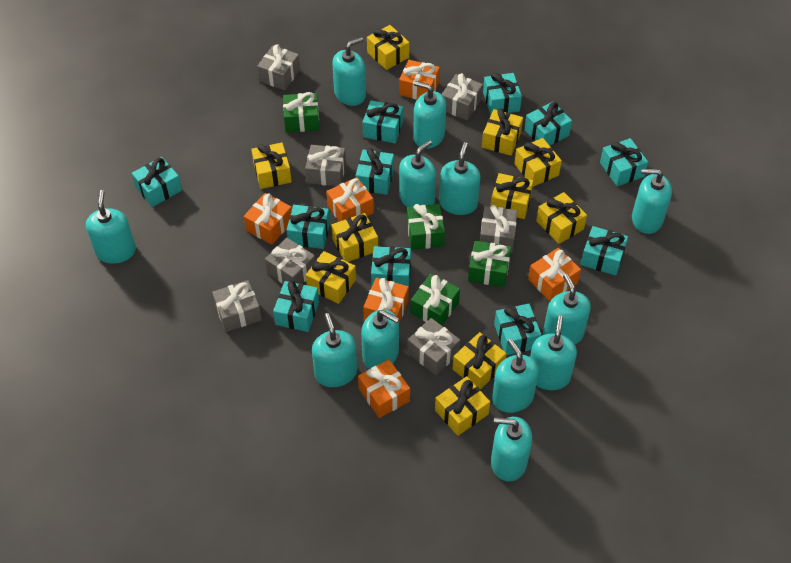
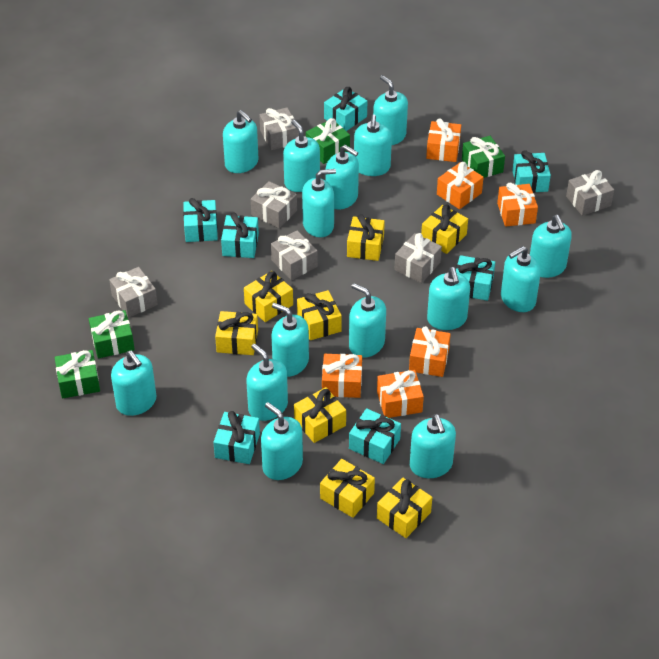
grey gift: 7 -> 6
turquoise gift: 11 -> 7
turquoise soap dispenser: 12 -> 15
yellow gift: 10 -> 8

